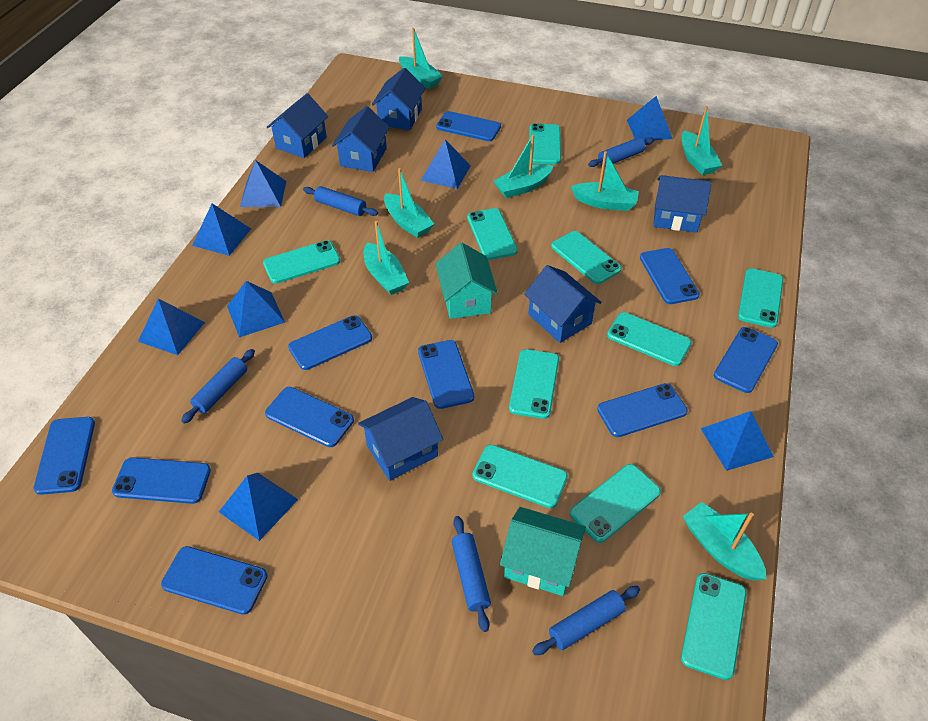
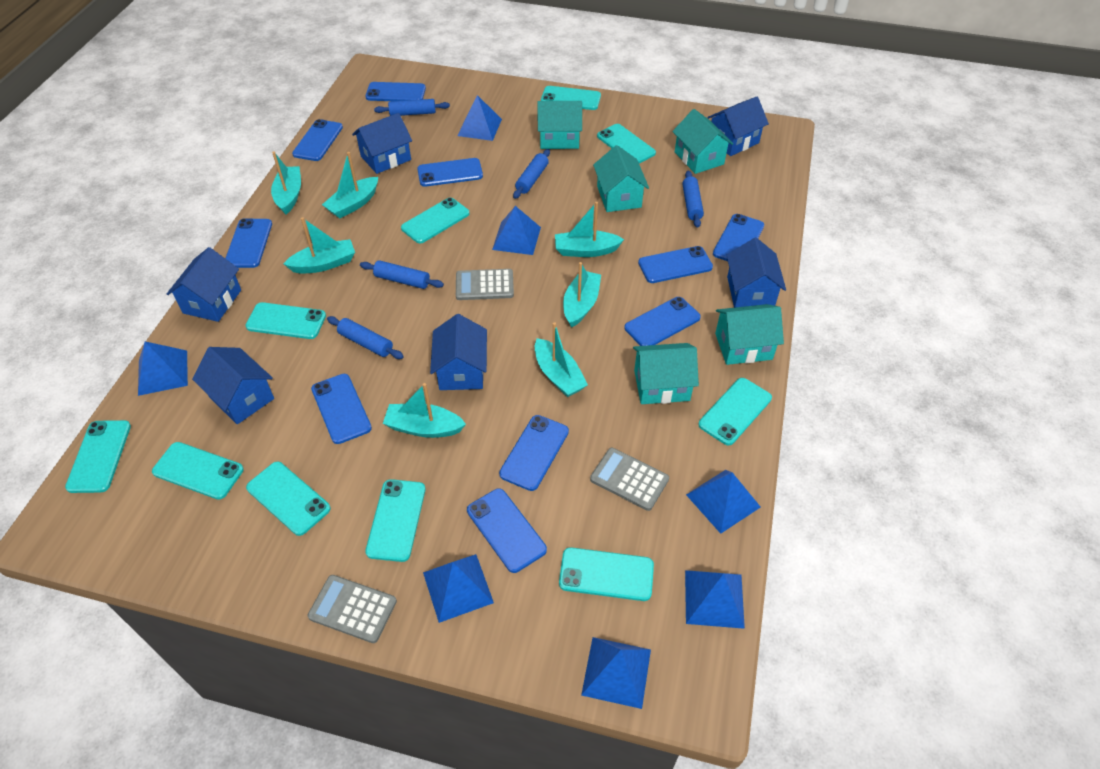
blue pyramid: 8 -> 7
grey calculator: 0 -> 3
turquoise house: 2 -> 5

